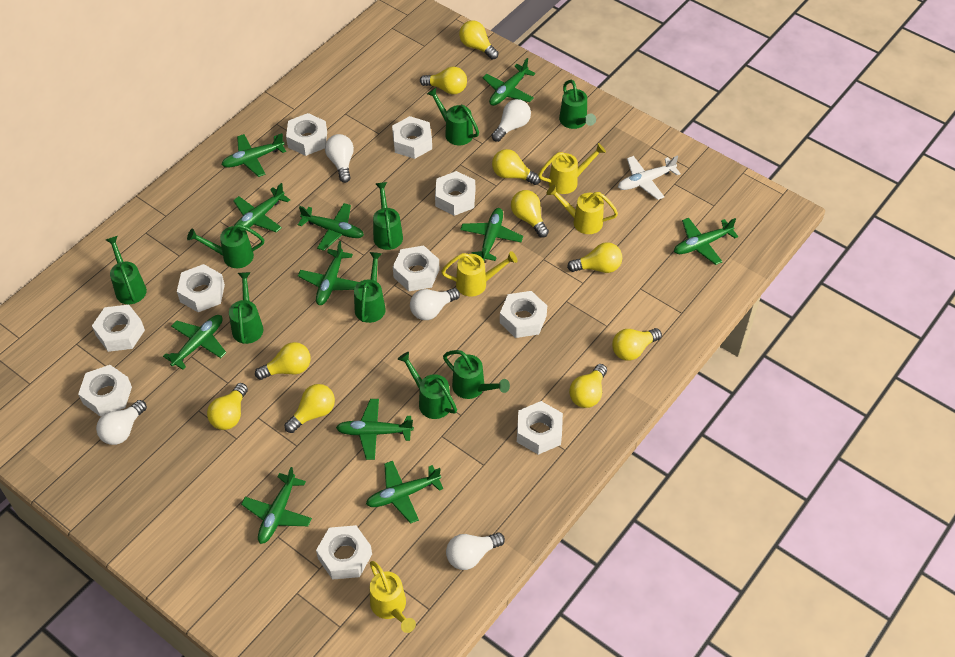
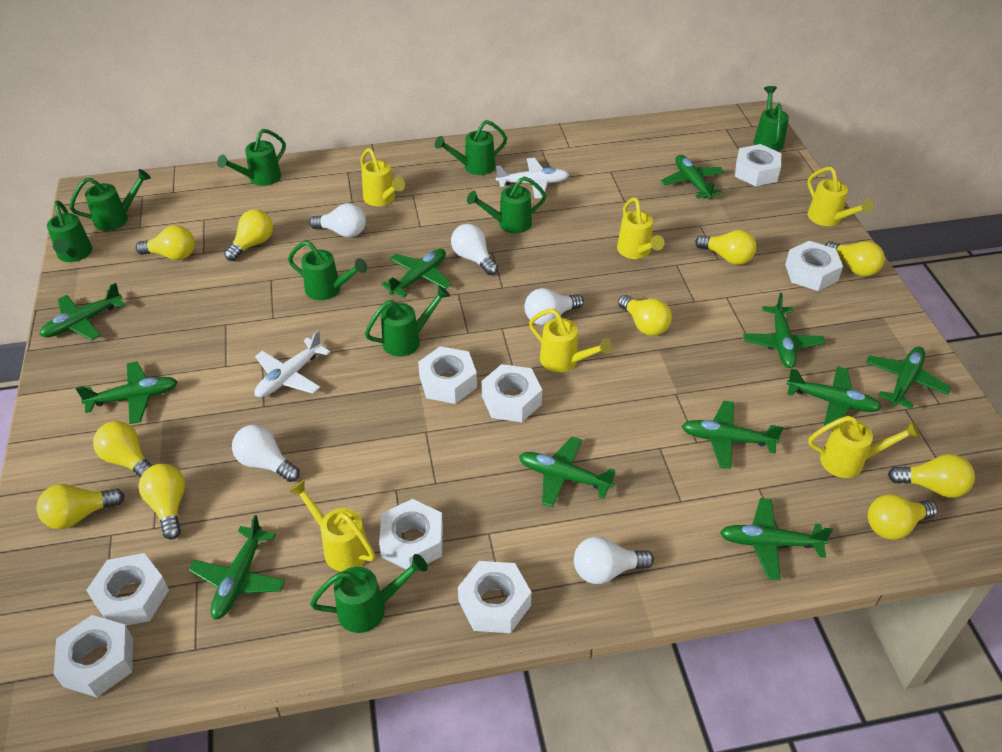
white nut: 10 -> 8
white plane: 1 -> 2
yellow watering can: 4 -> 6

